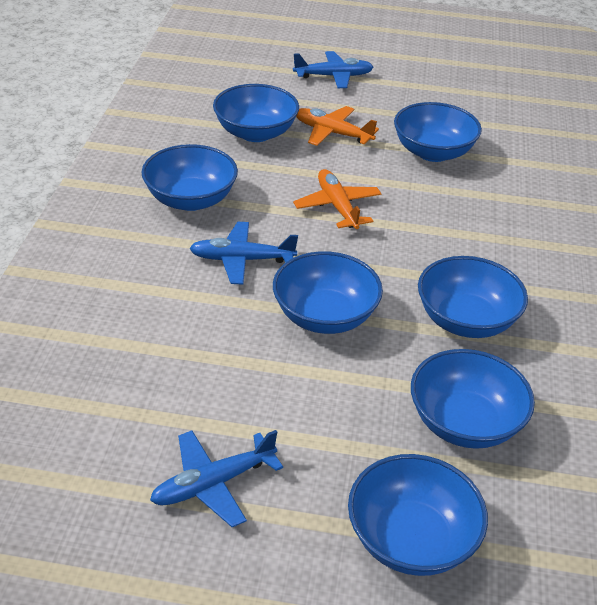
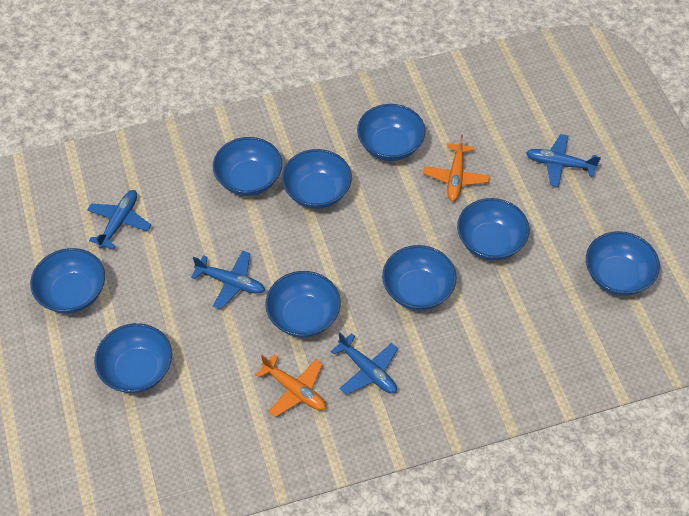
blue bowl: 7 -> 9
blue plane: 3 -> 4

